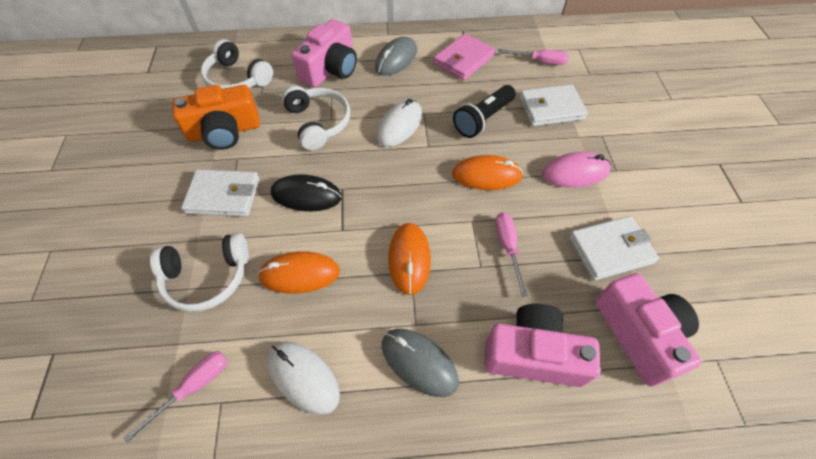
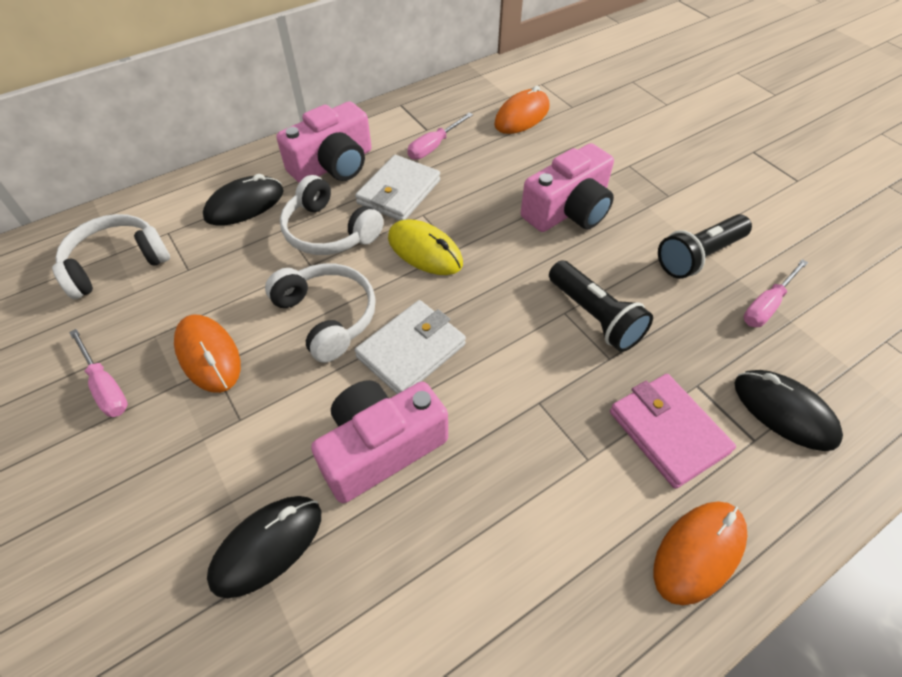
black flashlight: 1 -> 2
black mouse: 1 -> 3
grey mouse: 2 -> 0
orange camera: 1 -> 0
pink mouse: 1 -> 0
white mouse: 2 -> 0
white wallet: 3 -> 2
yellow mouse: 0 -> 1

